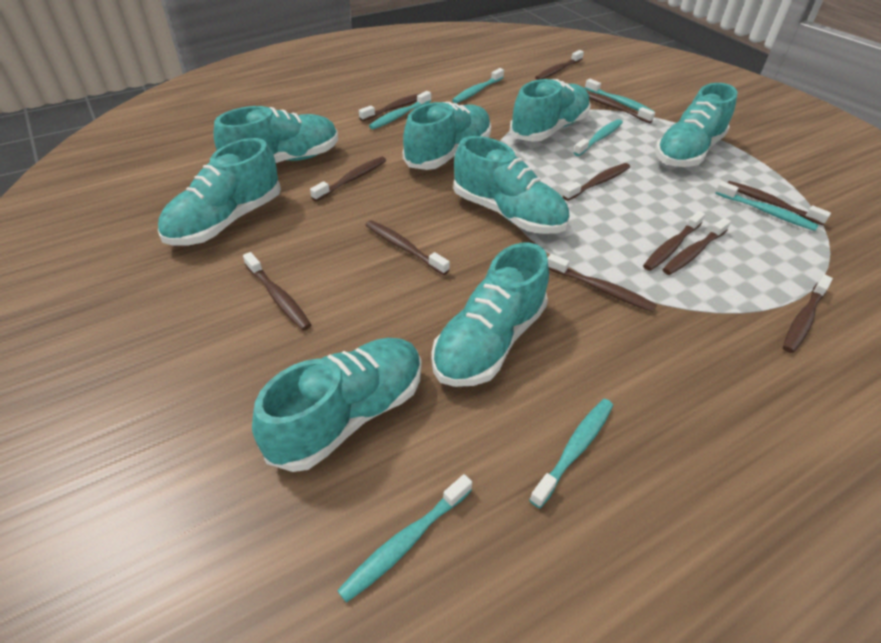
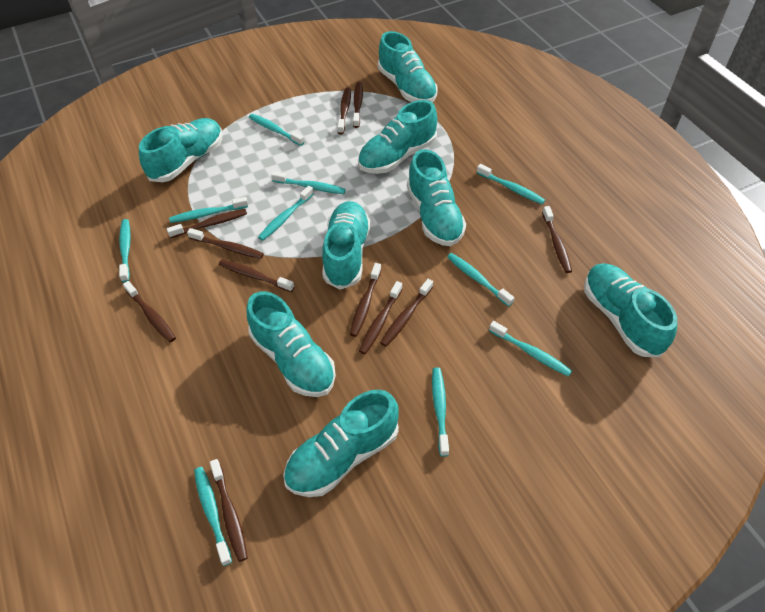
brown toothbrush: 12 -> 11
turquoise toothbrush: 7 -> 10

